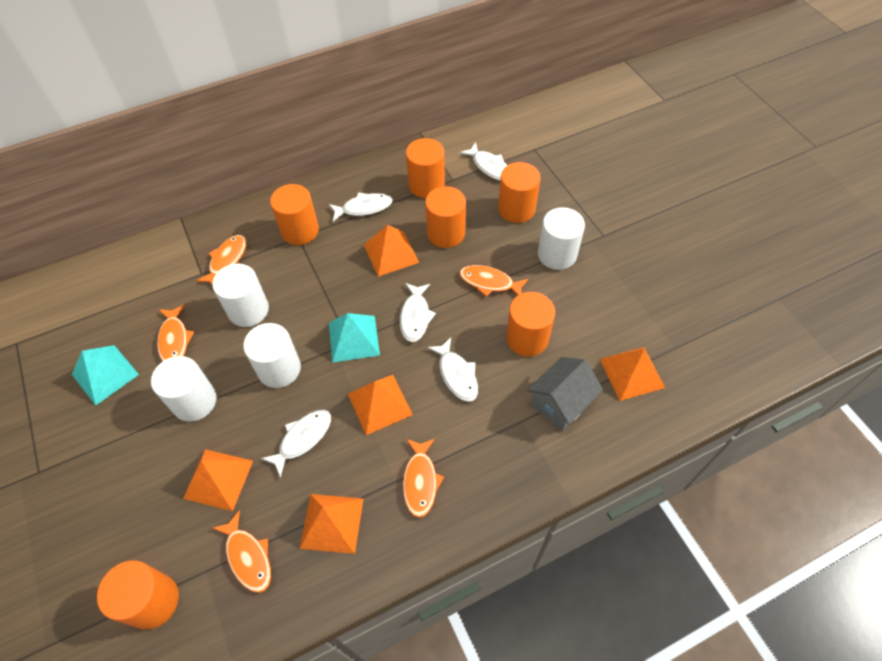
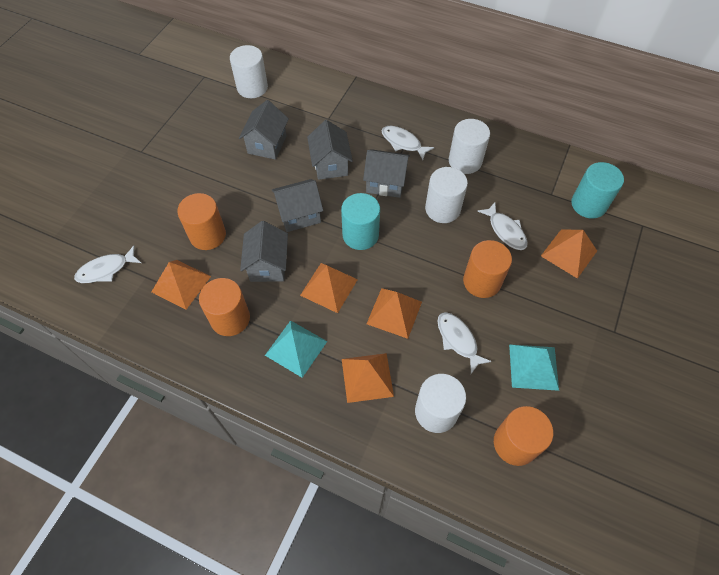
grey house: 1 -> 5
orange cylinder: 6 -> 4
orange fish: 5 -> 0
turquoise cylinder: 0 -> 2
white fish: 5 -> 4

